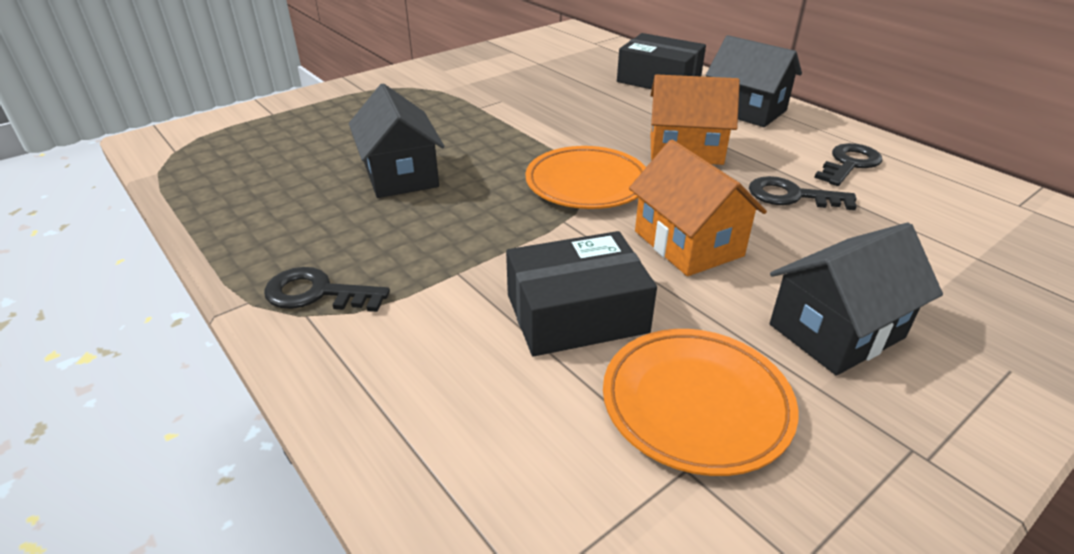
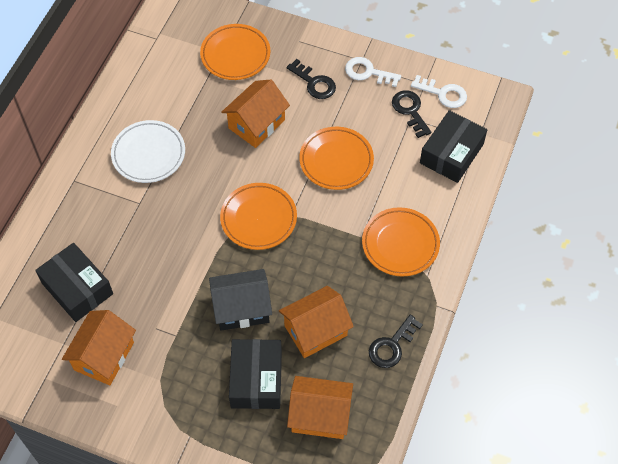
black box: 2 -> 3
black house: 3 -> 1
orange house: 2 -> 4
orange plate: 2 -> 4
white key: 0 -> 2
white plate: 0 -> 1

